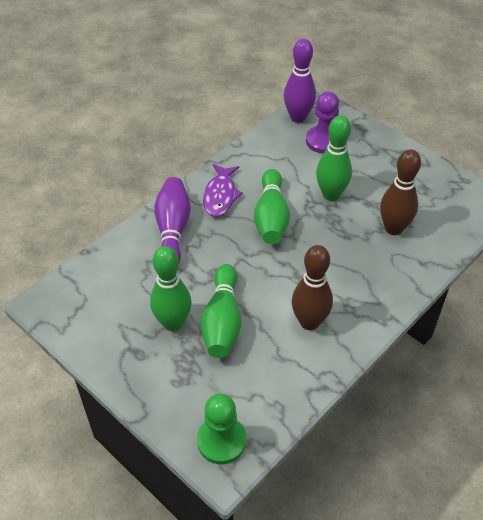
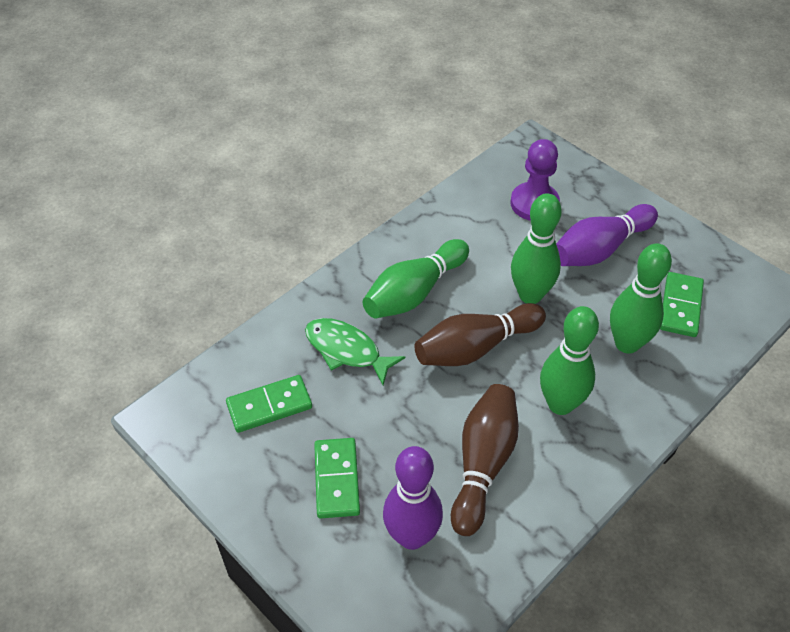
green domino: 0 -> 3
green fish: 0 -> 1
green pawn: 1 -> 0
purple fish: 1 -> 0

